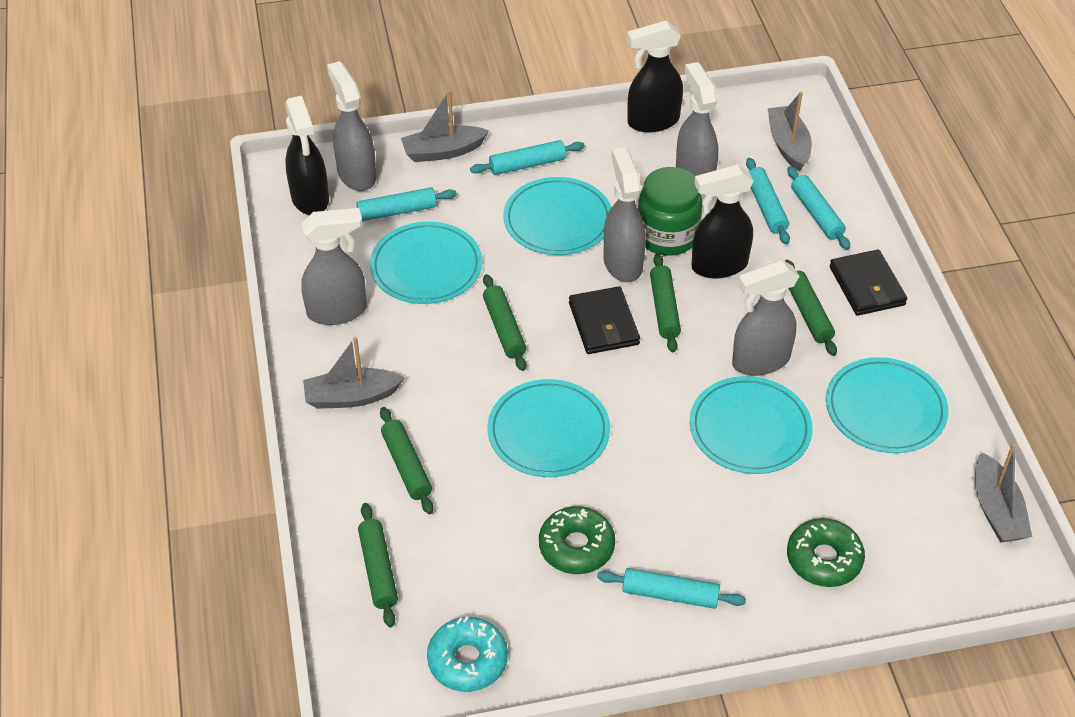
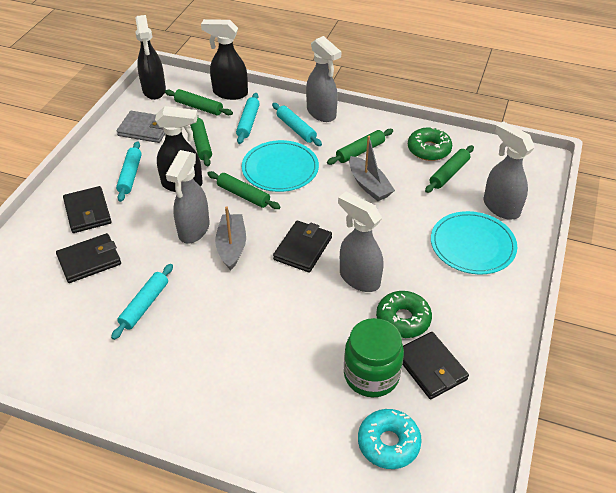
black wallet: 2 -> 4
grey boat: 4 -> 2
grey spray bottle: 5 -> 4
grey wallet: 0 -> 1
turquoise plate: 5 -> 2
turquoise rolling pin: 5 -> 4

